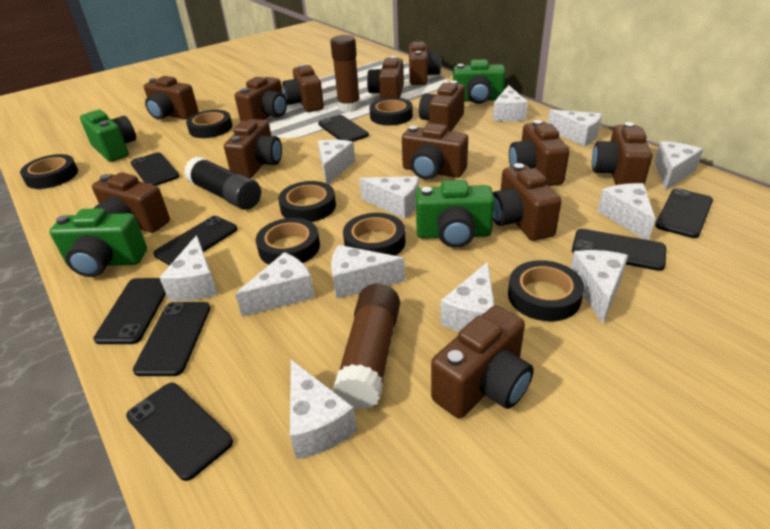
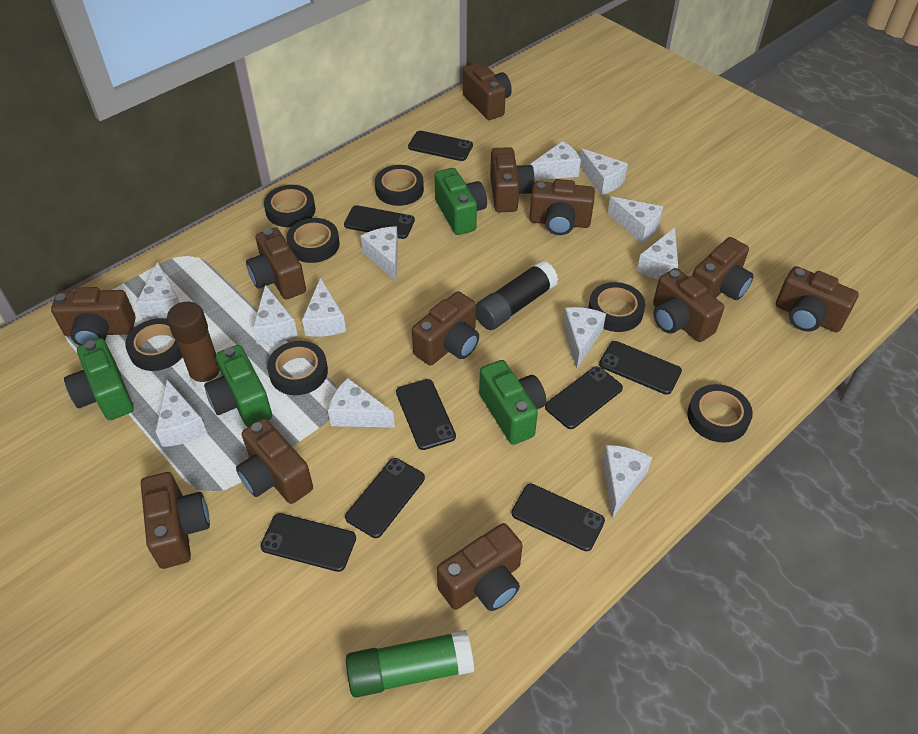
brown camera: 13 -> 12
brown glue stick: 2 -> 1
green glue stick: 0 -> 1

